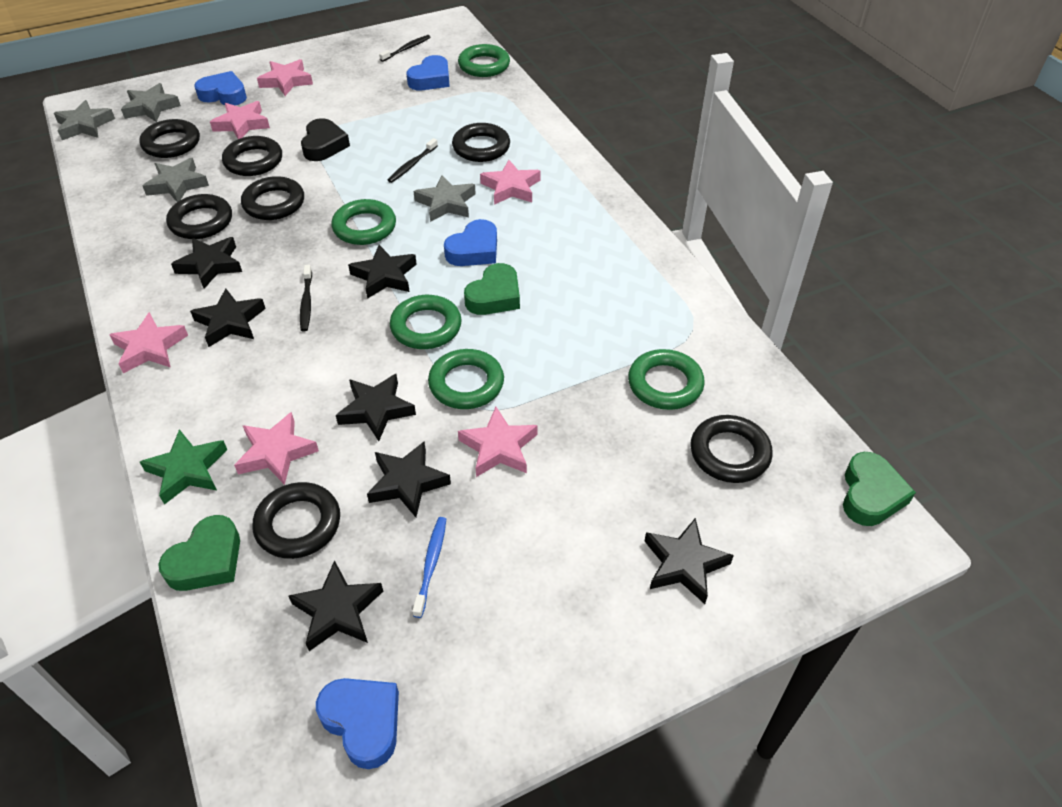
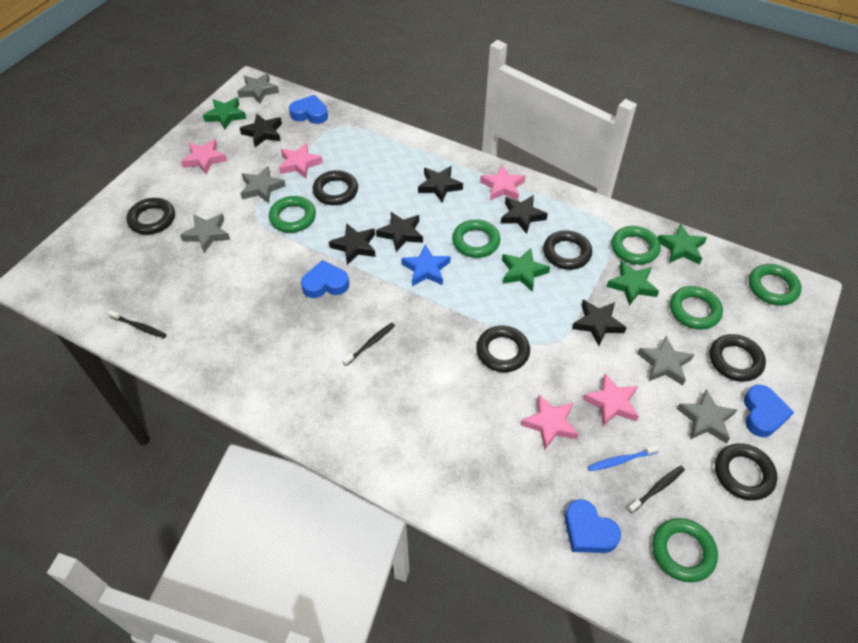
black heart: 1 -> 0
black ring: 7 -> 6
black star: 7 -> 6
blue star: 0 -> 1
green heart: 3 -> 0
green ring: 5 -> 6
green star: 1 -> 4
grey star: 4 -> 5
pink star: 6 -> 5

